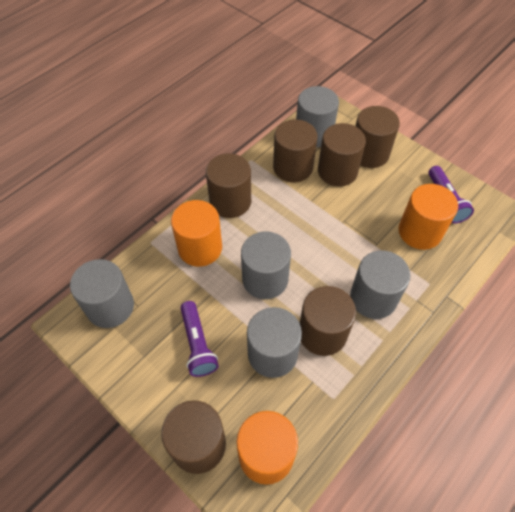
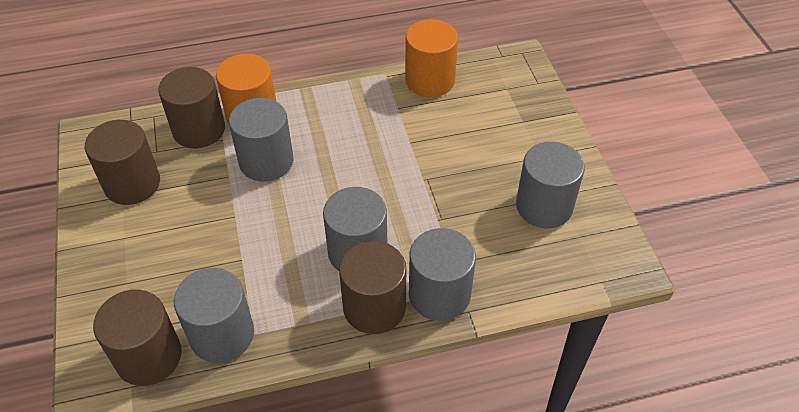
brown cylinder: 6 -> 4
orange cylinder: 3 -> 2
purple flashlight: 2 -> 0

